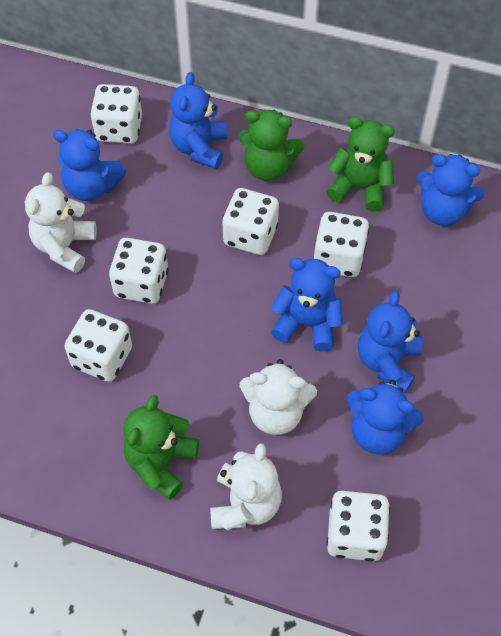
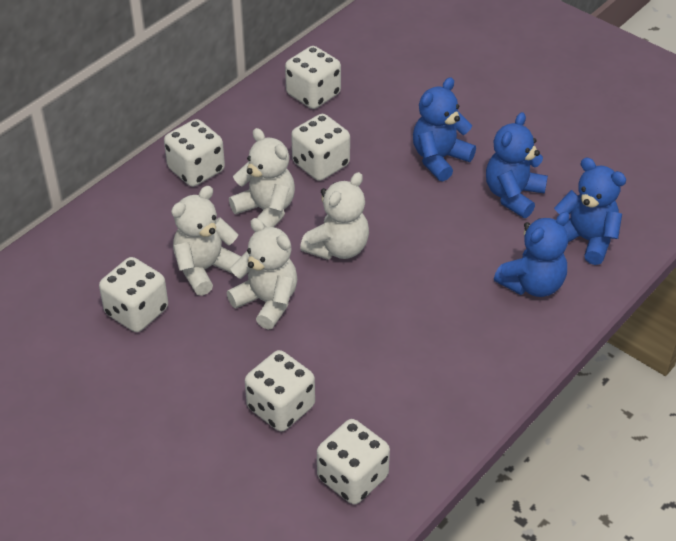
blue teddy bear: 6 -> 4
green teddy bear: 3 -> 0
white teddy bear: 3 -> 4

